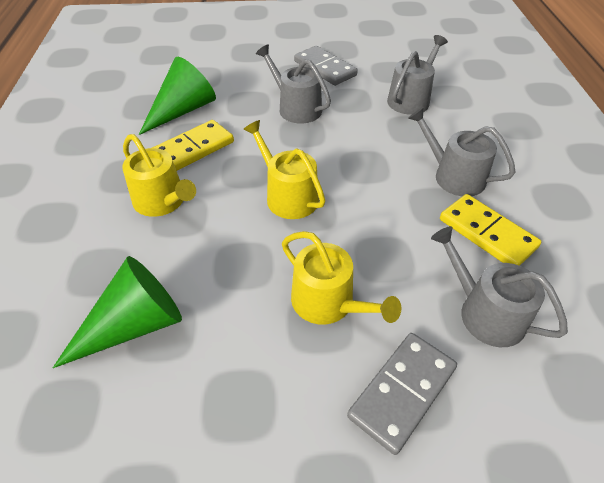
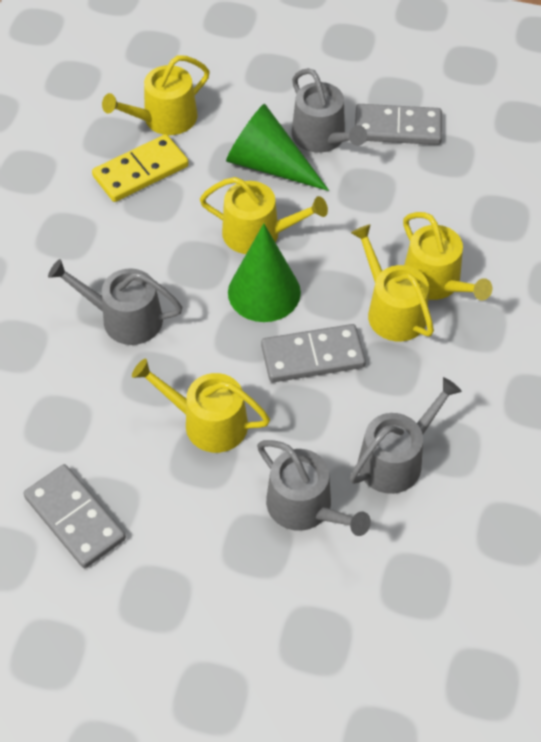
grey domino: 2 -> 3
yellow domino: 2 -> 1
yellow watering can: 3 -> 5

